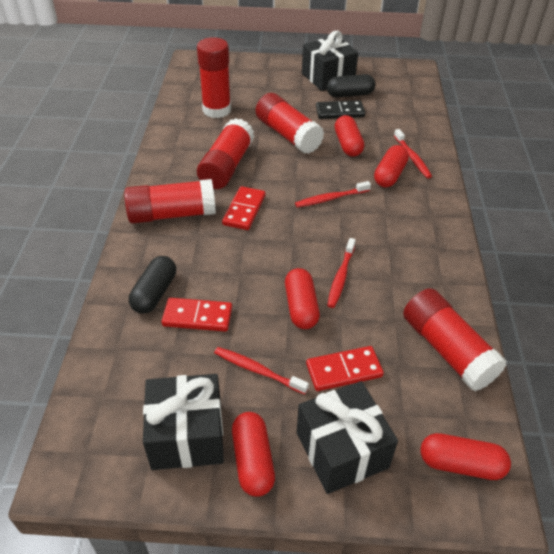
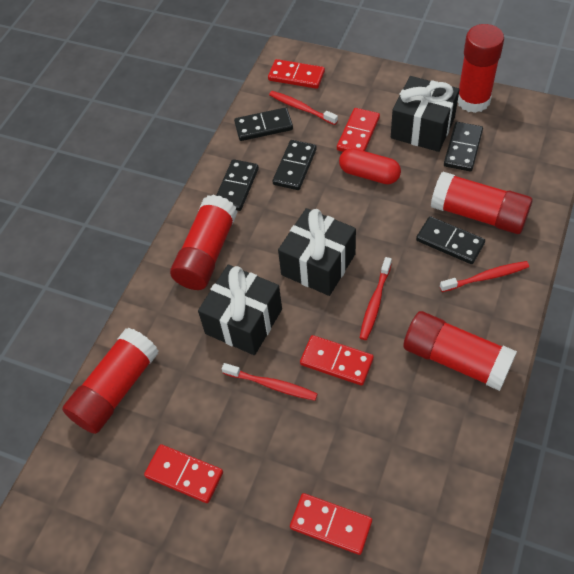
black capsule: 2 -> 0
black domino: 1 -> 5
red capsule: 5 -> 1
red domino: 3 -> 5

